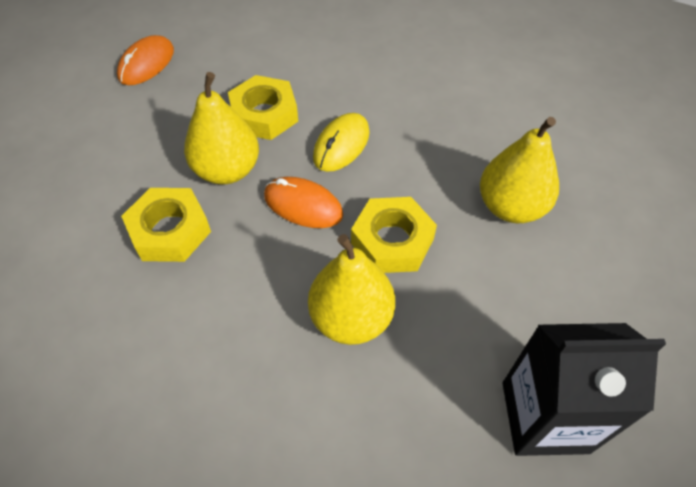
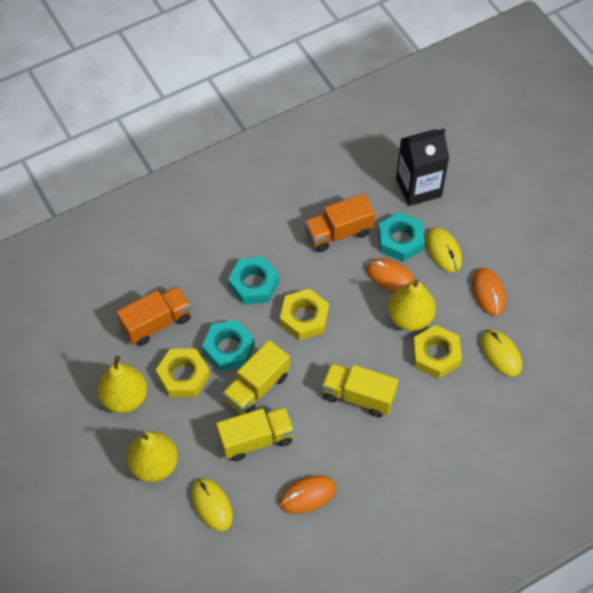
orange mouse: 2 -> 3
orange truck: 0 -> 2
turquoise nut: 0 -> 3
yellow mouse: 1 -> 3
yellow truck: 0 -> 3

